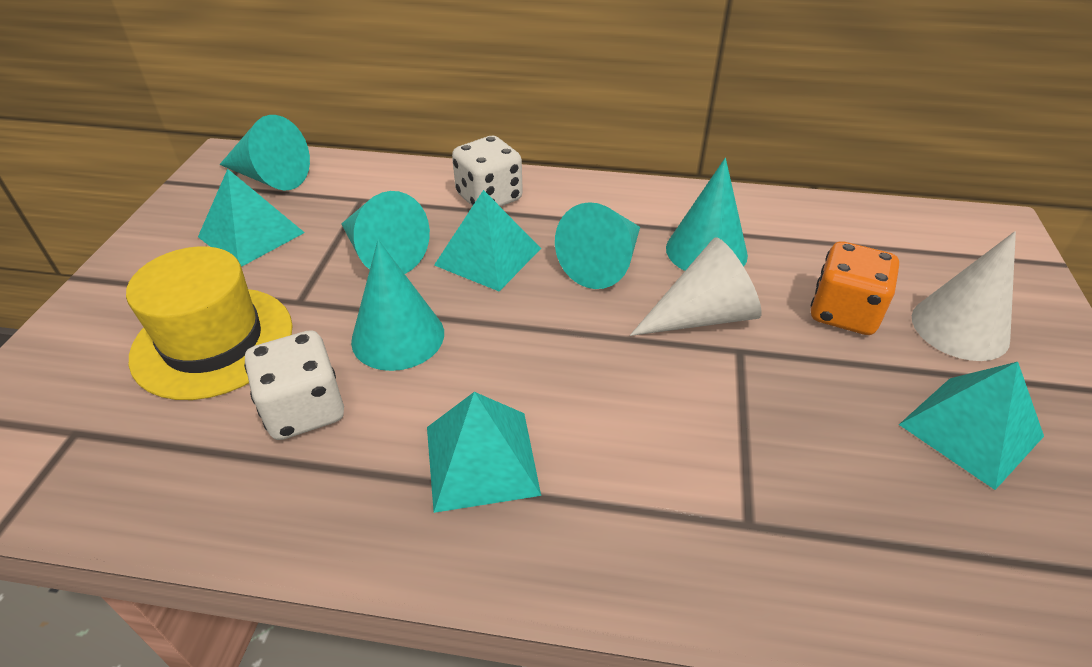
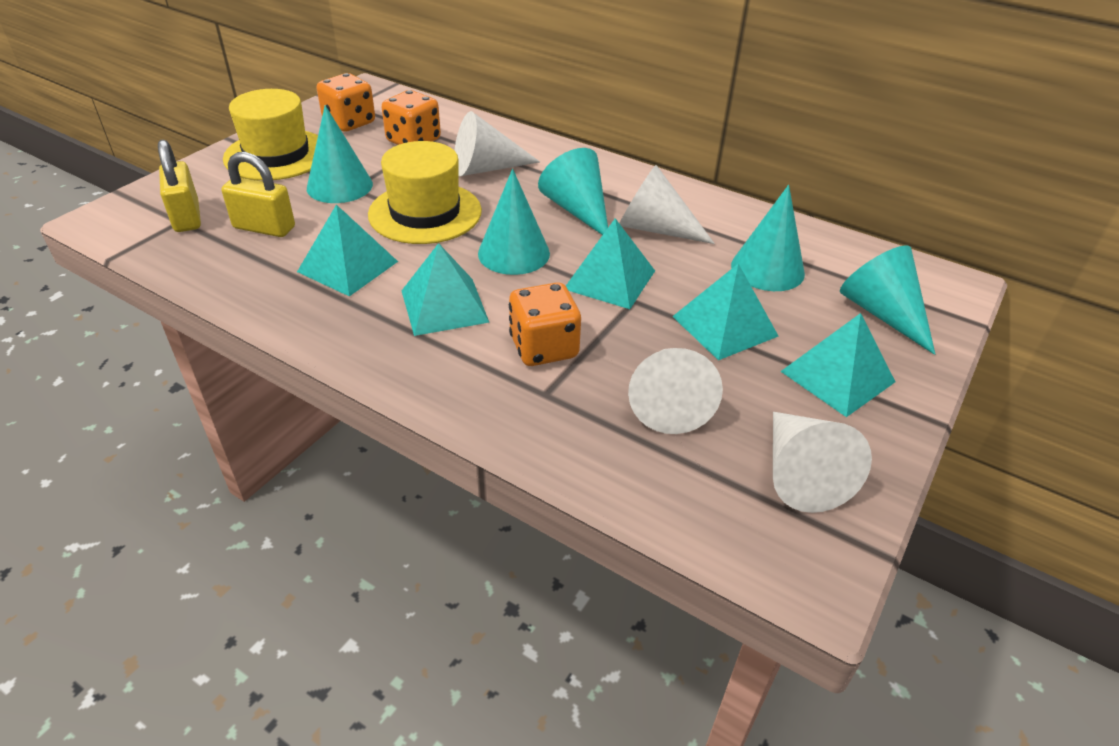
orange dice: 1 -> 3
turquoise pyramid: 4 -> 5
white cone: 2 -> 4
white dice: 2 -> 0
yellow hat: 1 -> 2
yellow padlock: 0 -> 2

